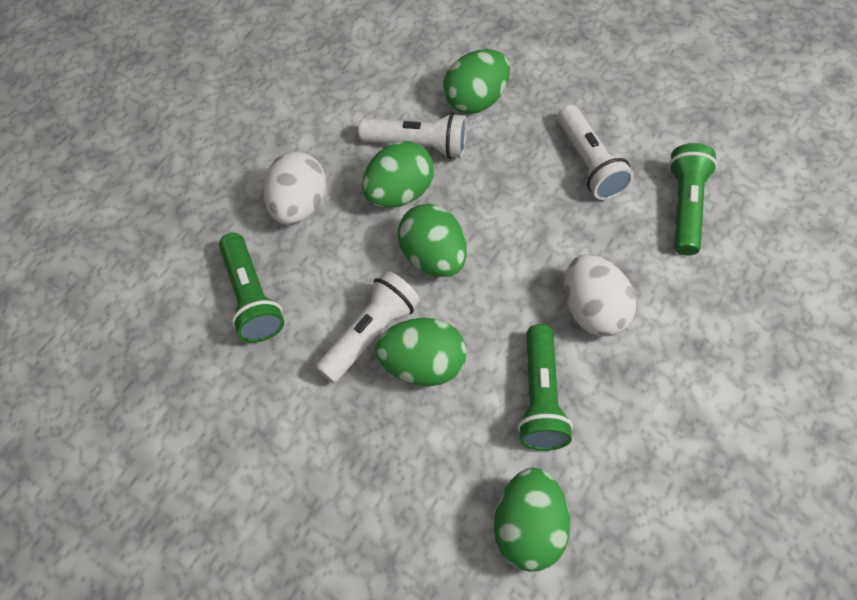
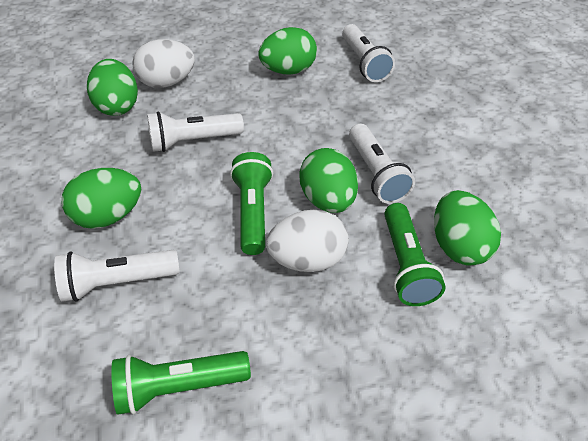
white flashlight: 3 -> 4

